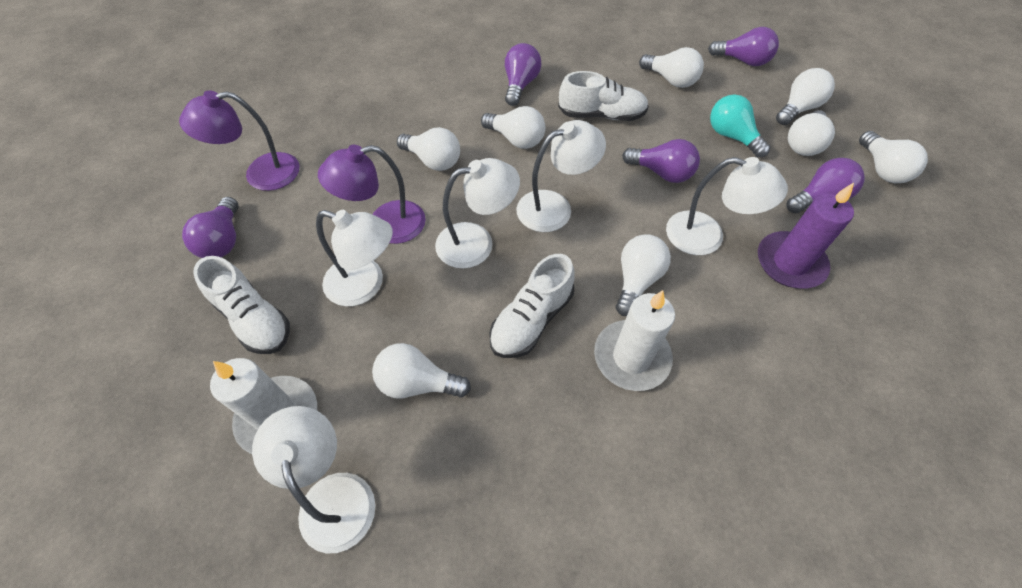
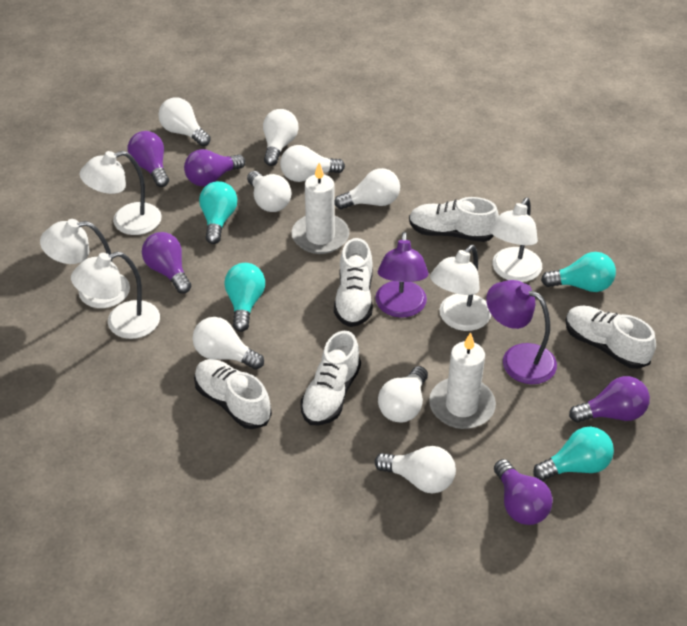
purple candle: 1 -> 0
turquoise light bulb: 1 -> 4
white shoe: 3 -> 5

